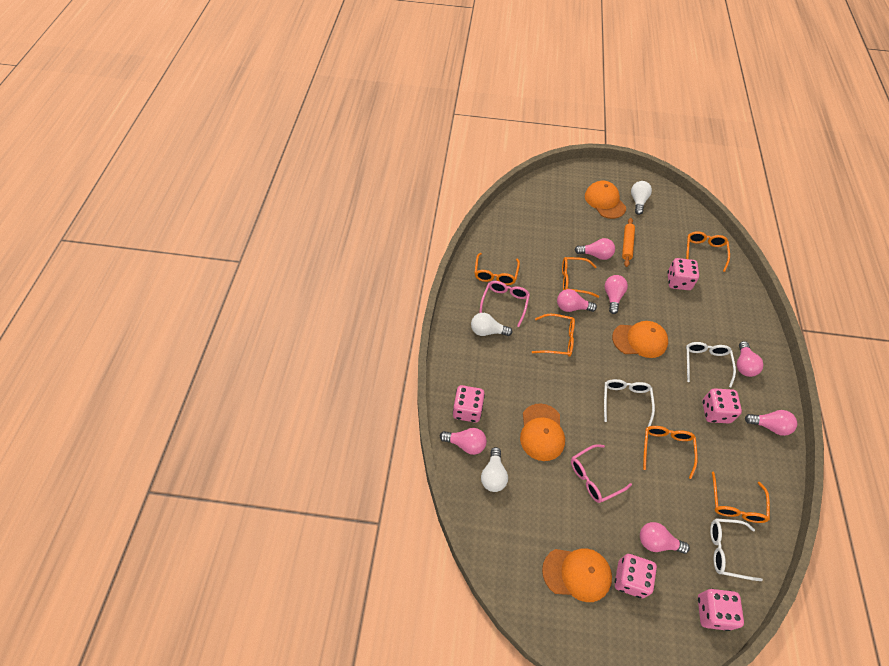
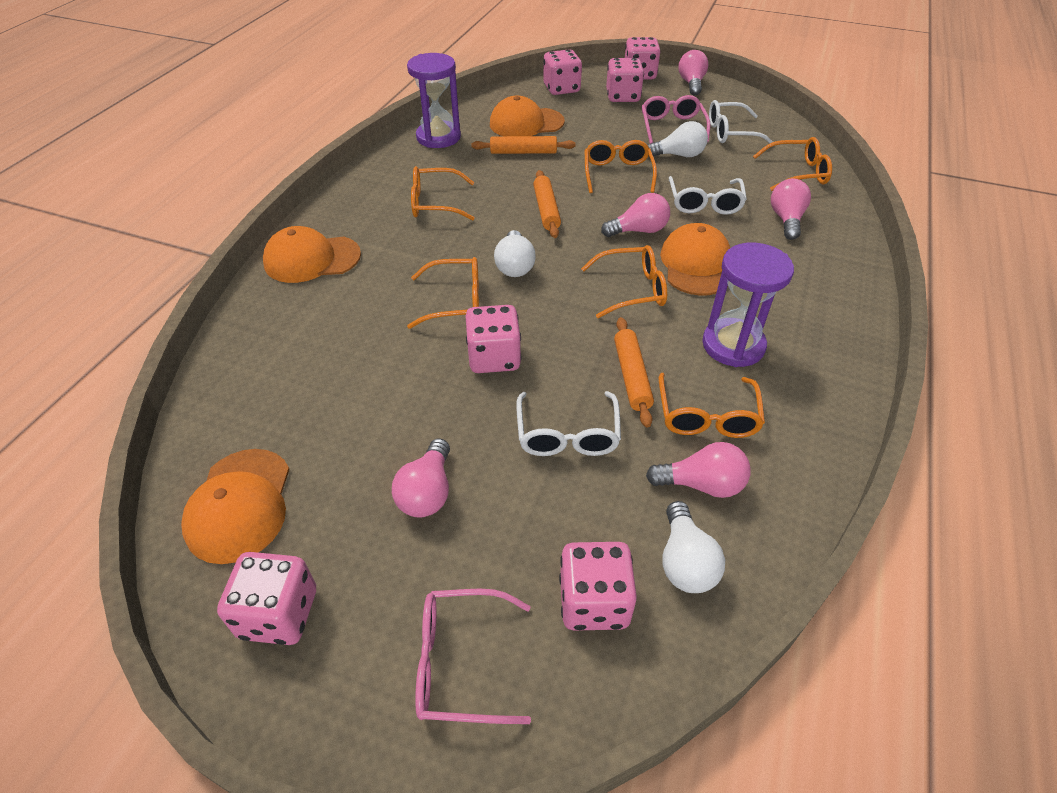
orange rolling pin: 1 -> 3
pink dice: 5 -> 6
pink light bulb: 7 -> 5
purple hourglass: 0 -> 2

